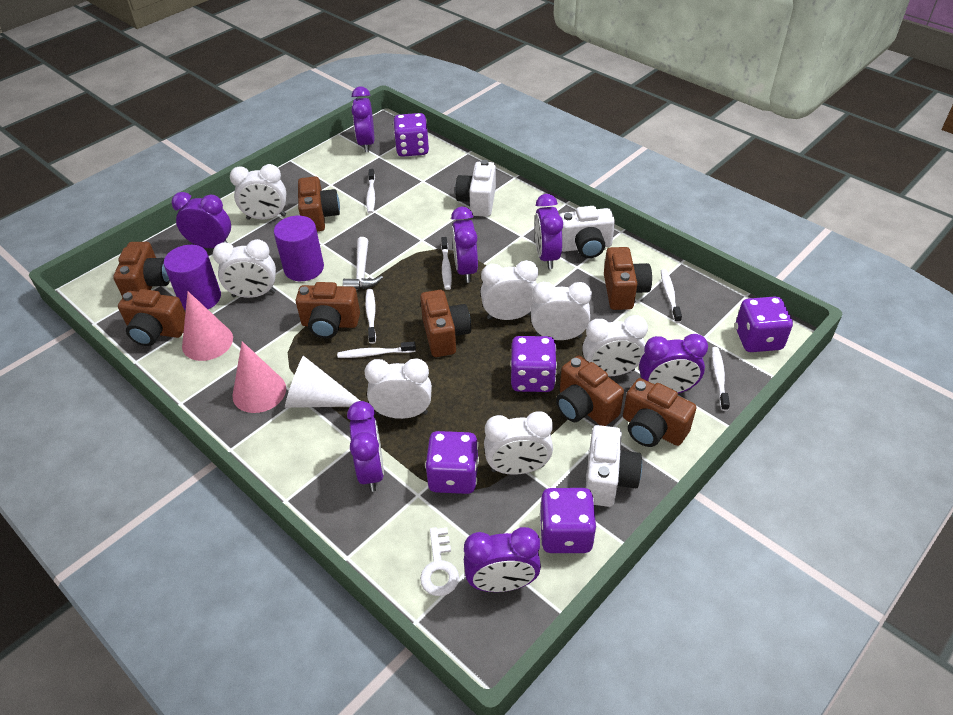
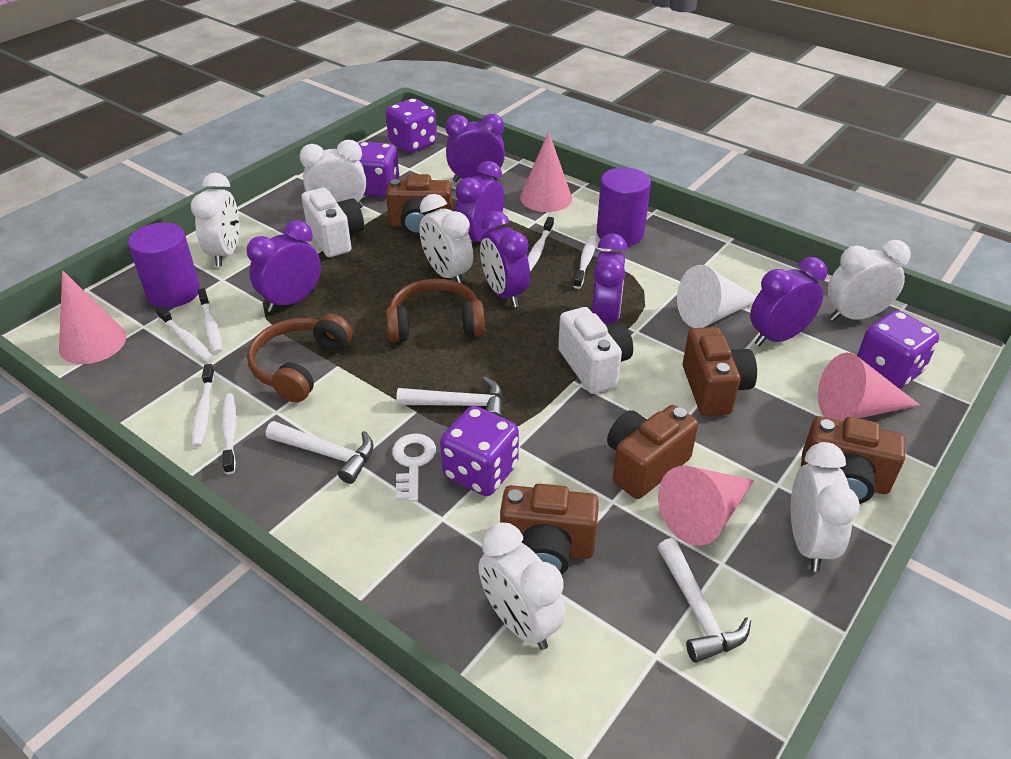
brown camera: 8 -> 5
brown headphones: 0 -> 2
pink cone: 2 -> 4
purple clock: 7 -> 6
purple dice: 5 -> 4
white camera: 3 -> 2
white clock: 7 -> 6
white hammer: 1 -> 3

